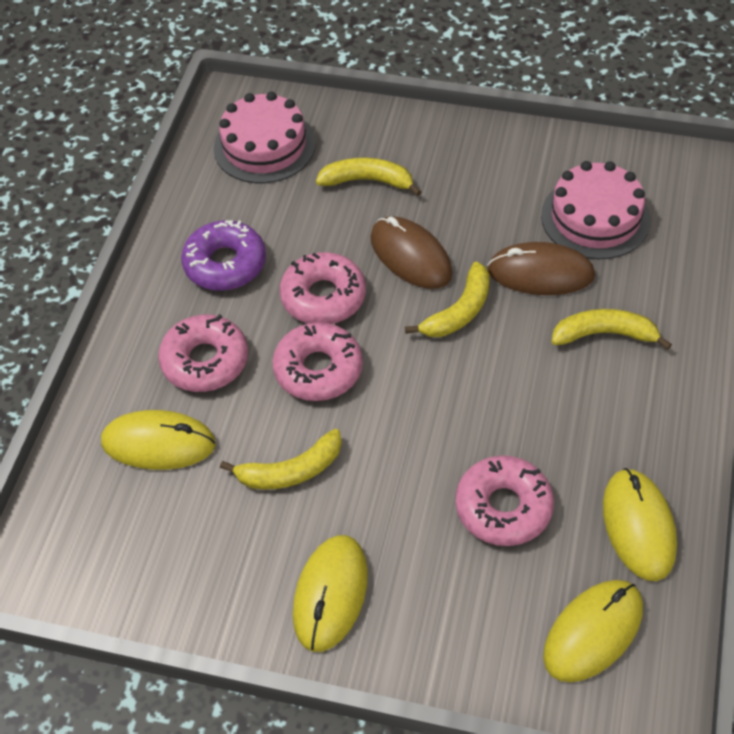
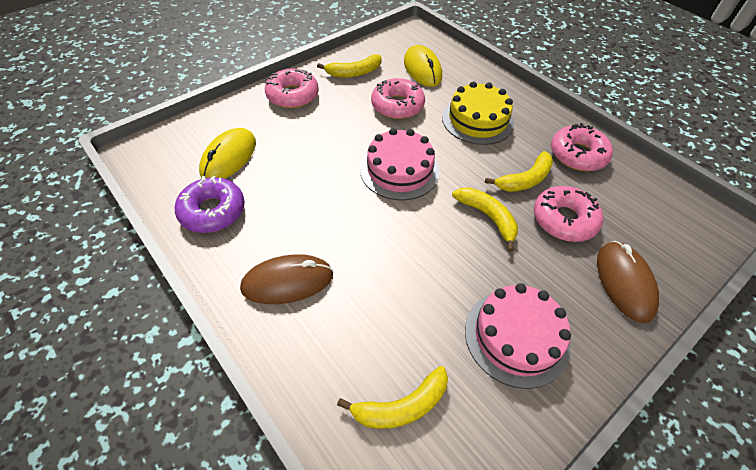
yellow cake: 0 -> 1
yellow mouse: 4 -> 2

